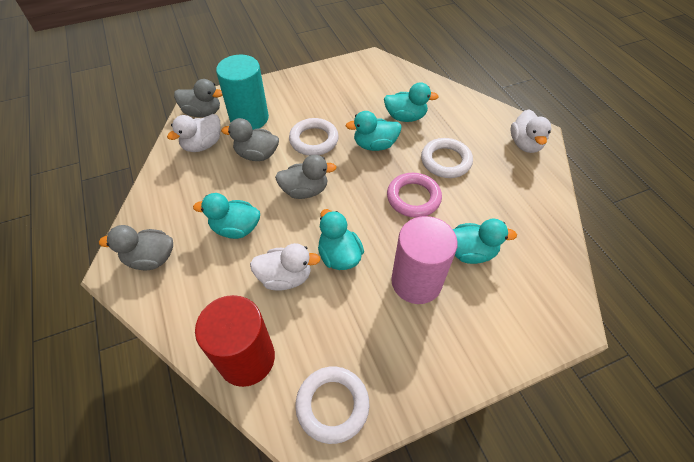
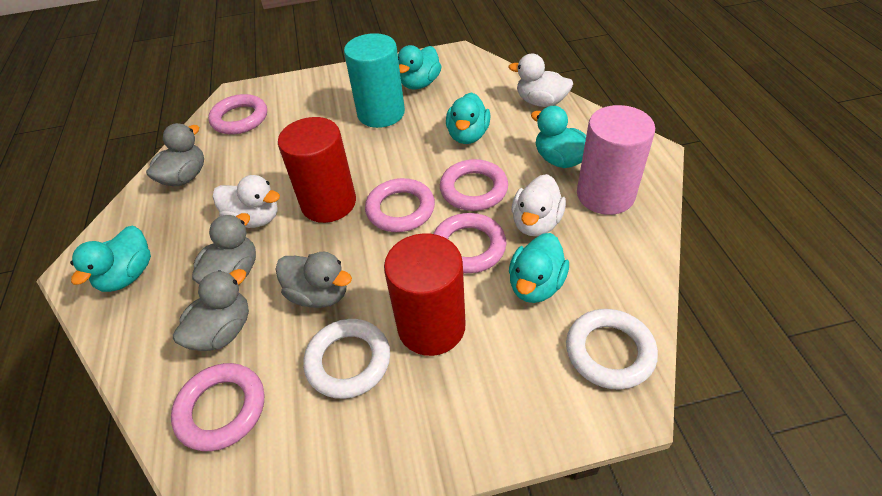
pink ring: 1 -> 5
red cylinder: 1 -> 2
white ring: 3 -> 2

